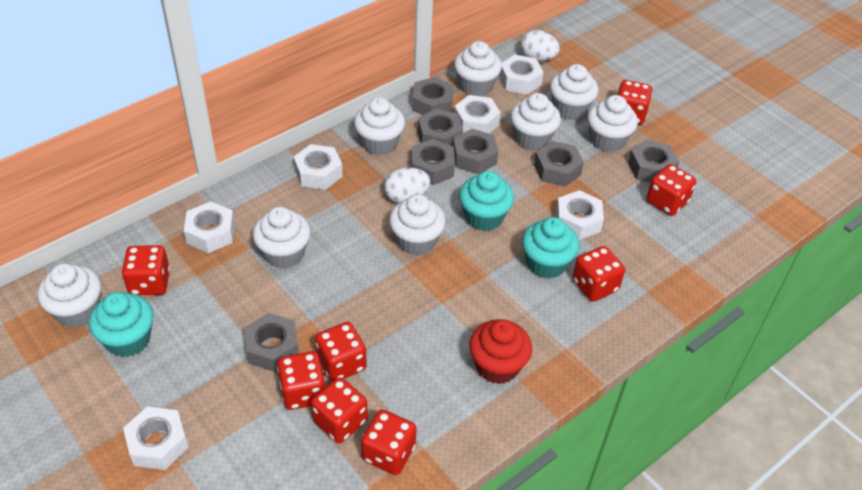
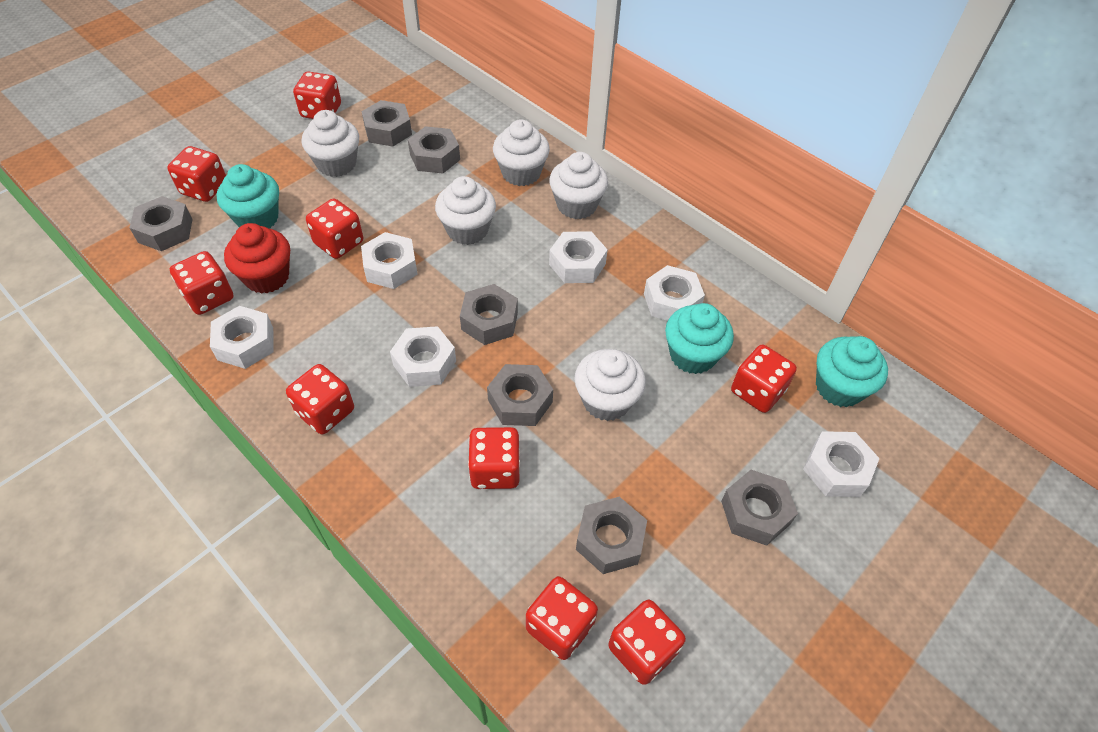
red dice: 8 -> 9
white cupcake: 8 -> 5
white egg: 2 -> 0

